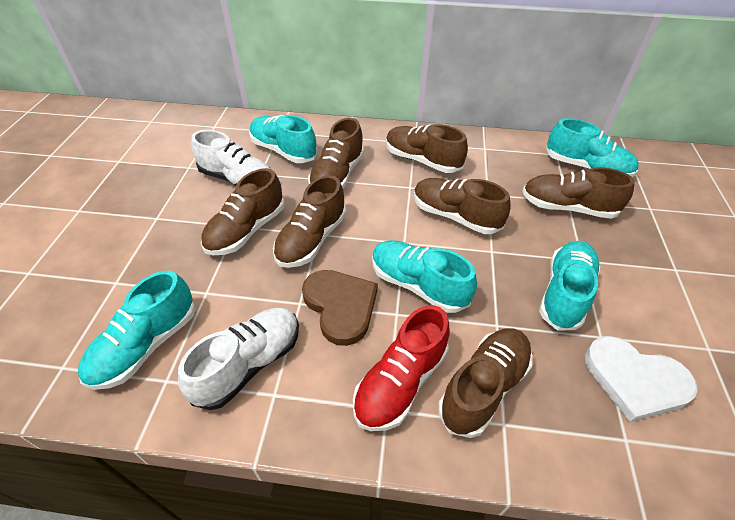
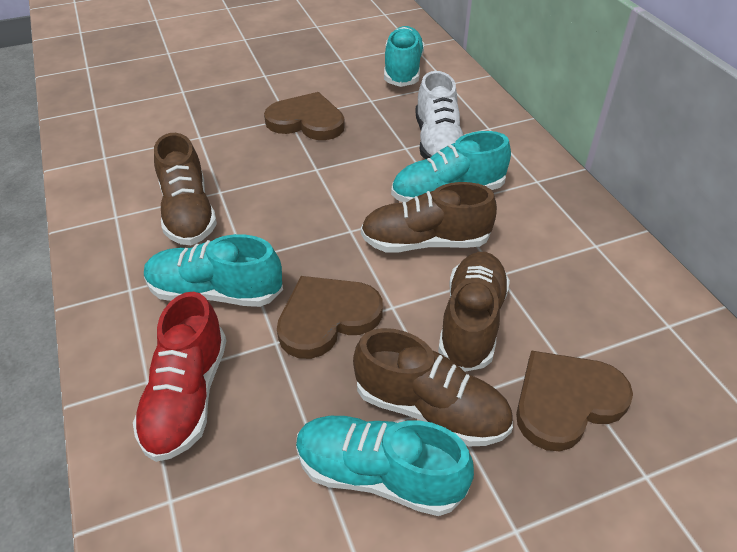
brown heart: 1 -> 3
brown shoe: 7 -> 4
turquoise shoe: 5 -> 4
white heart: 1 -> 0
white shoe: 2 -> 1

